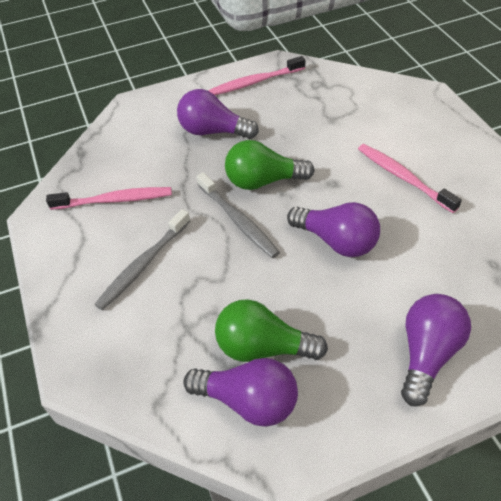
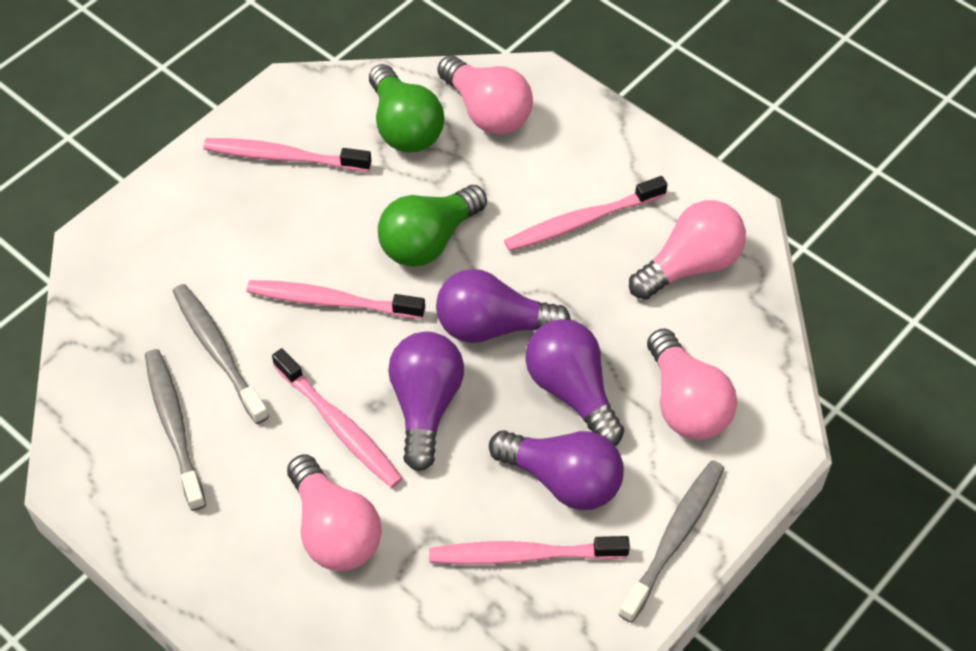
grey toothbrush: 2 -> 3
pink light bulb: 0 -> 4
pink toothbrush: 3 -> 5

